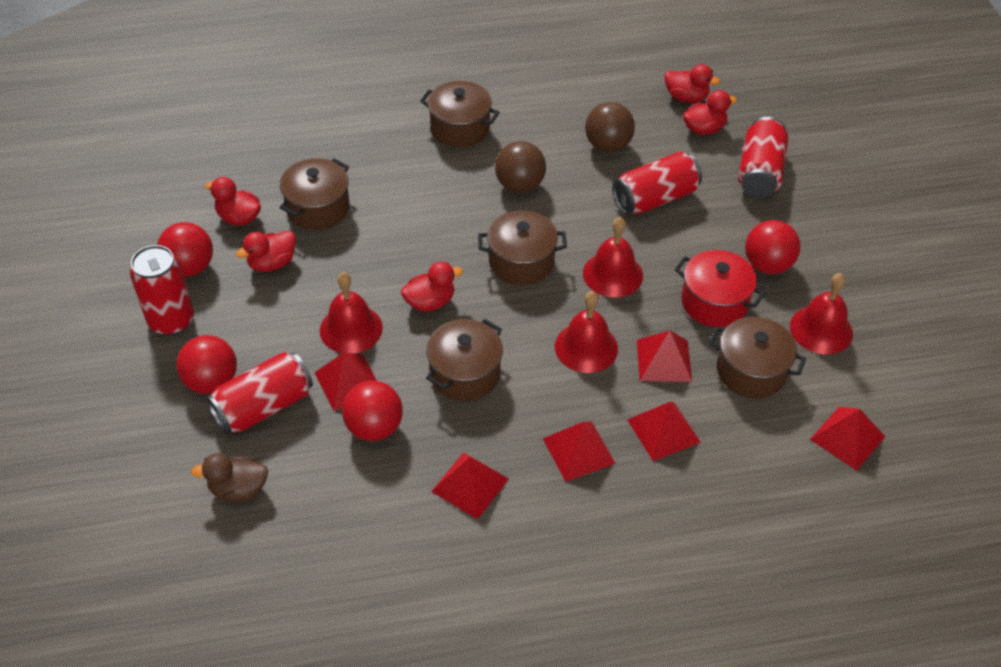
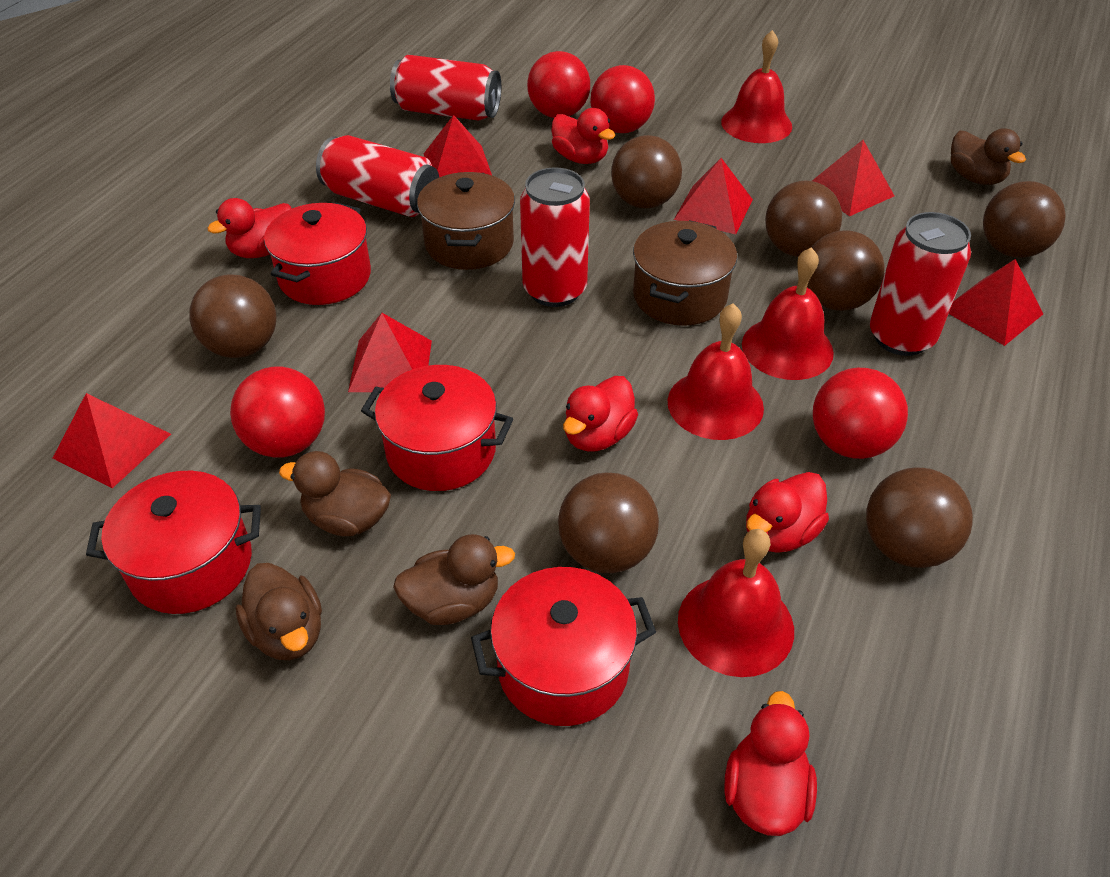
brown ball: 2 -> 7
brown duck: 1 -> 4
brown pot: 5 -> 2
red pot: 1 -> 4

